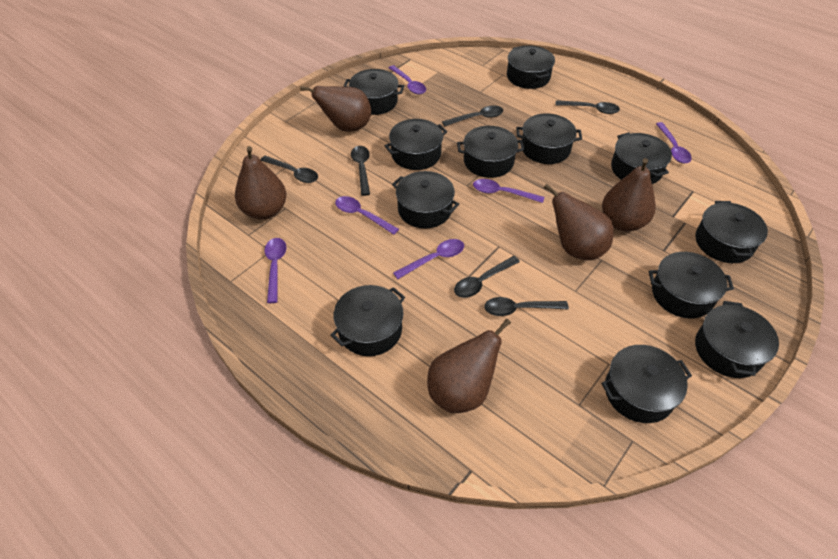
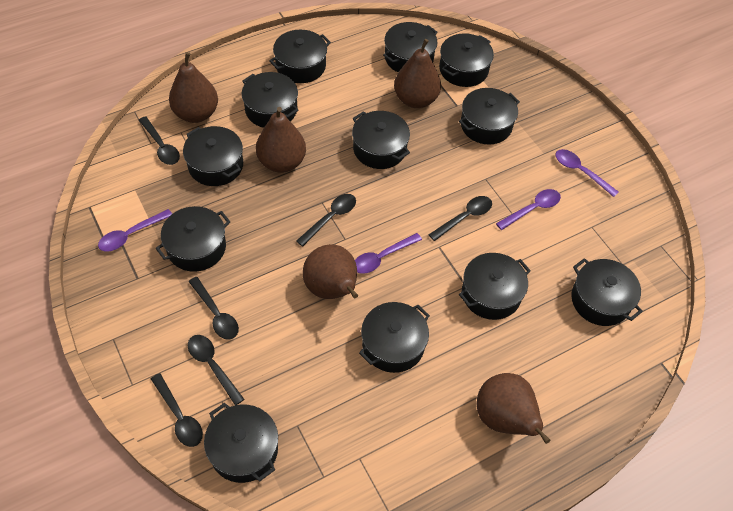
purple spoon: 6 -> 4

